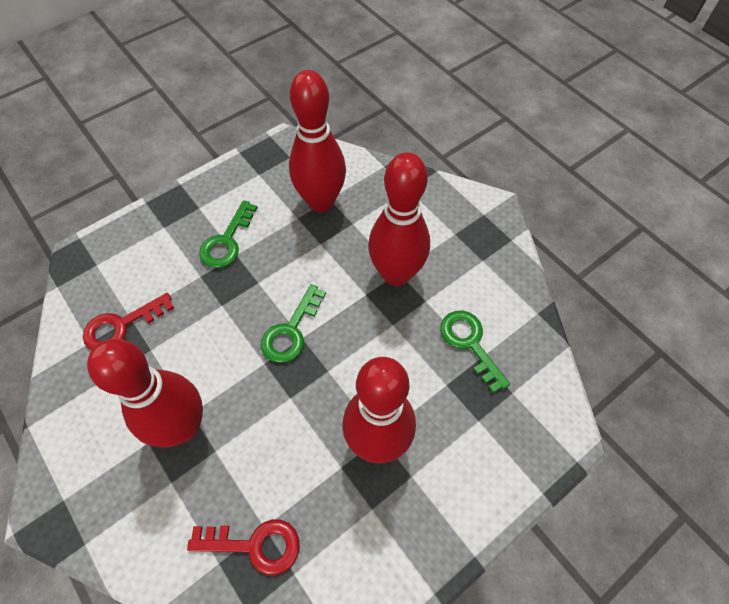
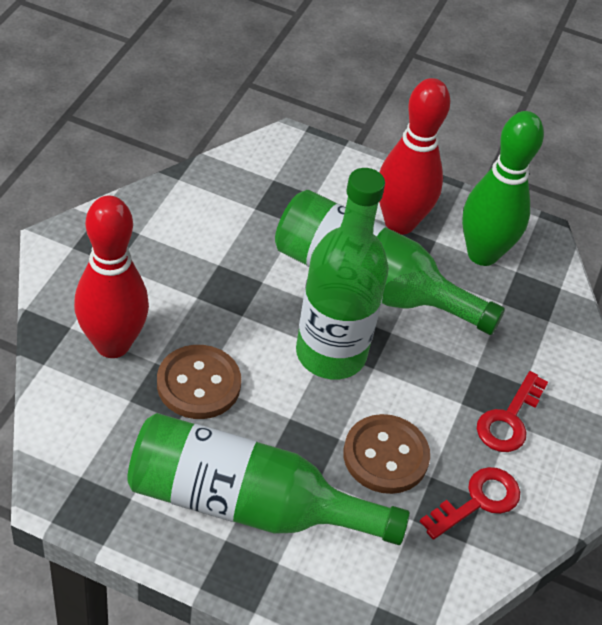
brown button: 0 -> 2
green bottle: 0 -> 3
green bowling pin: 0 -> 1
green key: 3 -> 0
red bowling pin: 4 -> 2

